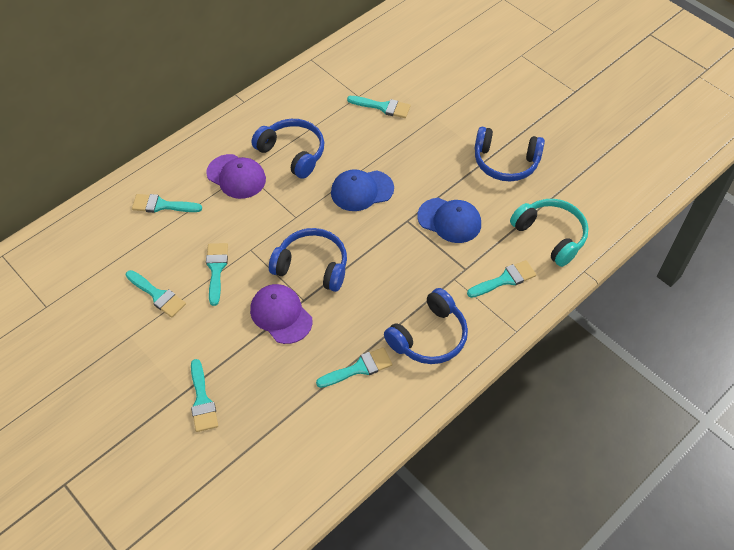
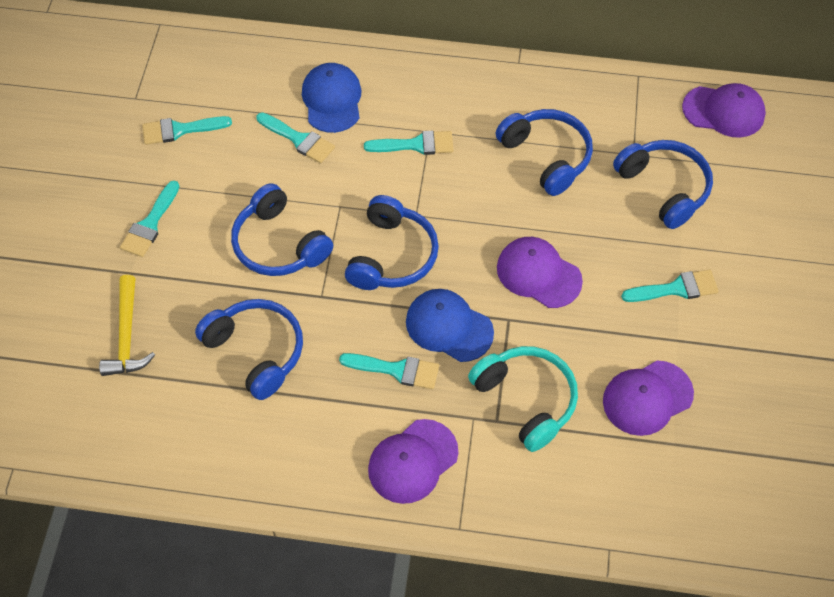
blue headphones: 4 -> 5
purple cap: 2 -> 4
turquoise brush: 7 -> 6
yellow hammer: 0 -> 1

